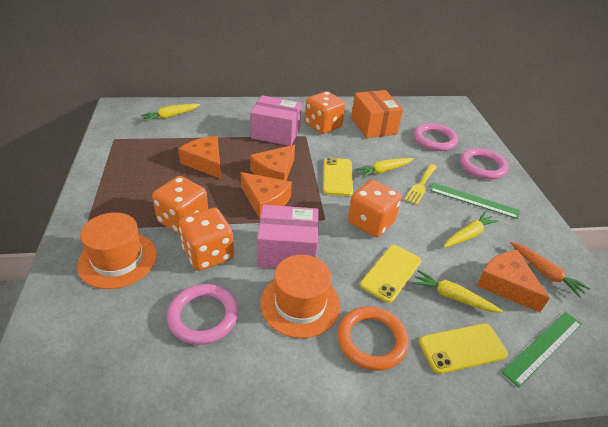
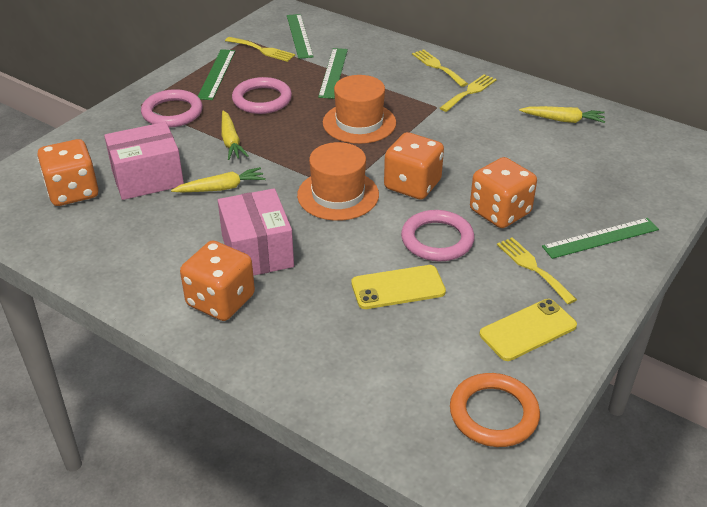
green ruler: 2 -> 4
orange box: 1 -> 0
orange carrot: 1 -> 0
orange cheese: 4 -> 0
yellow carrot: 4 -> 3
yellow fork: 1 -> 4
yellow phone: 3 -> 2

